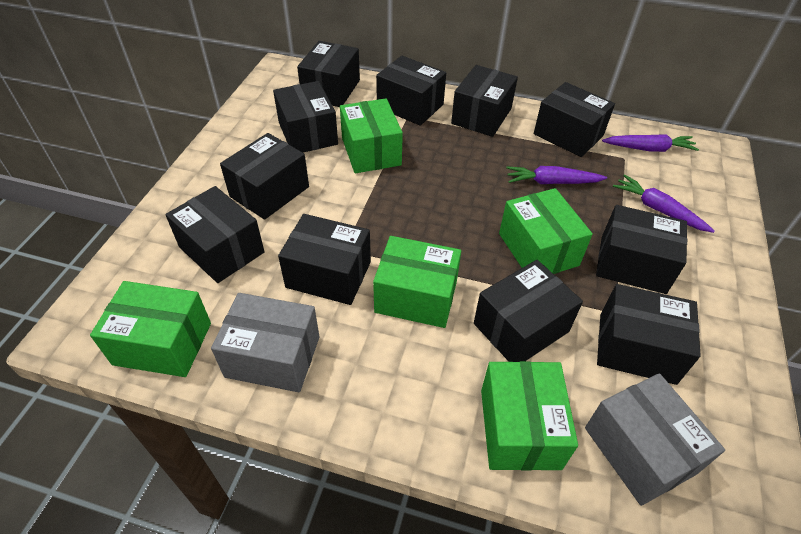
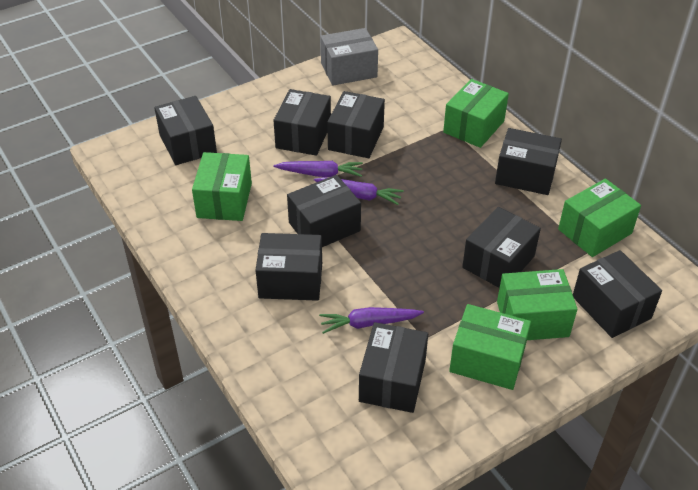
black box: 11 -> 9
grey box: 2 -> 1

